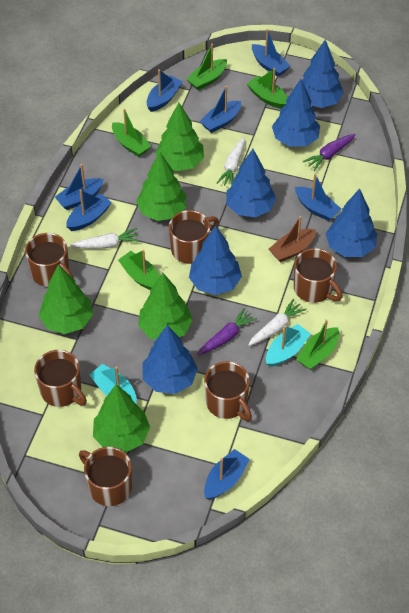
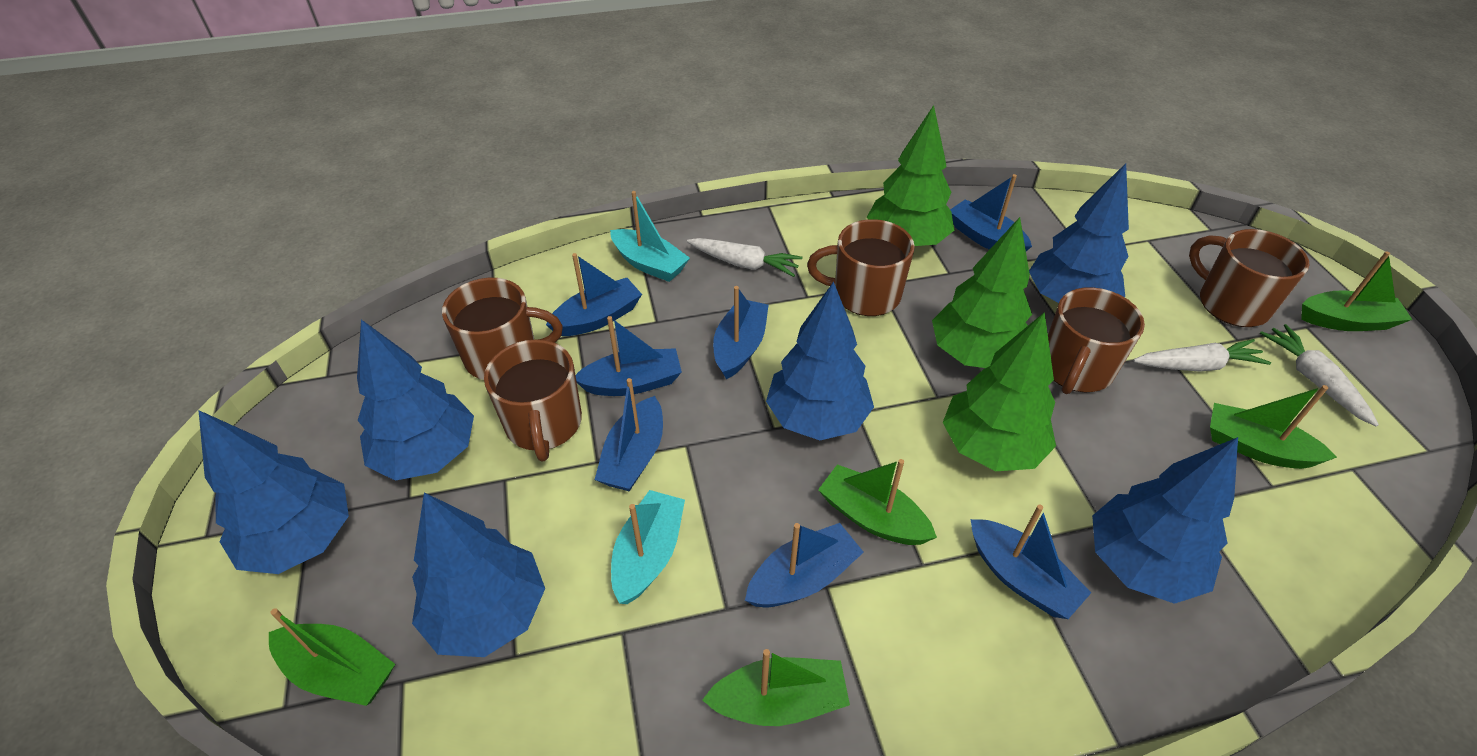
brown boat: 1 -> 0
brown mug: 6 -> 5
green tree: 5 -> 3
purple carrot: 2 -> 0

